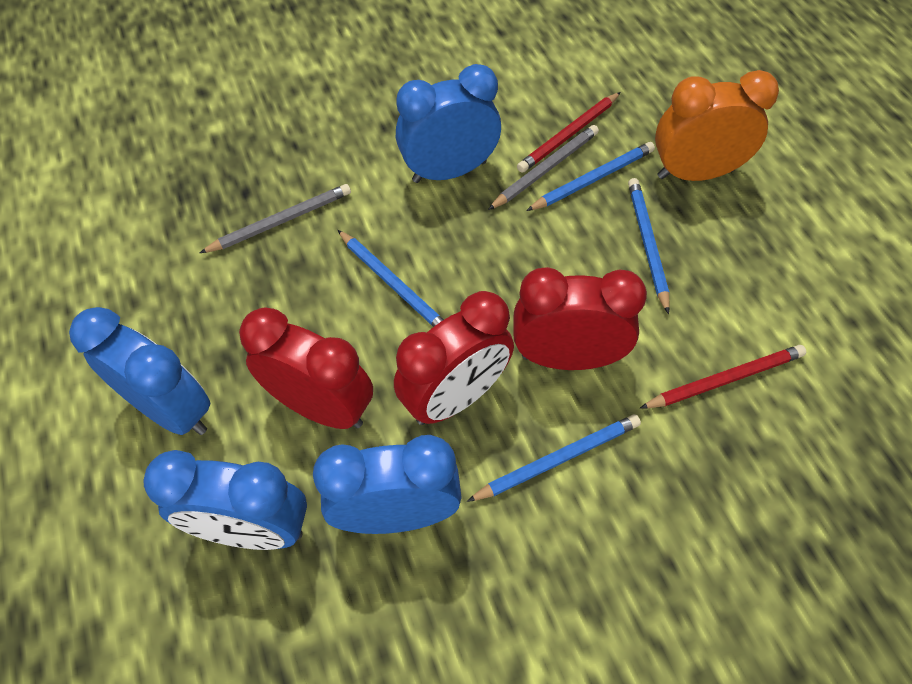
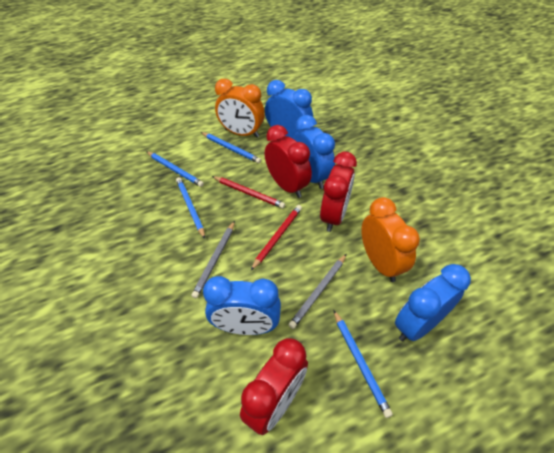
orange clock: 1 -> 2

